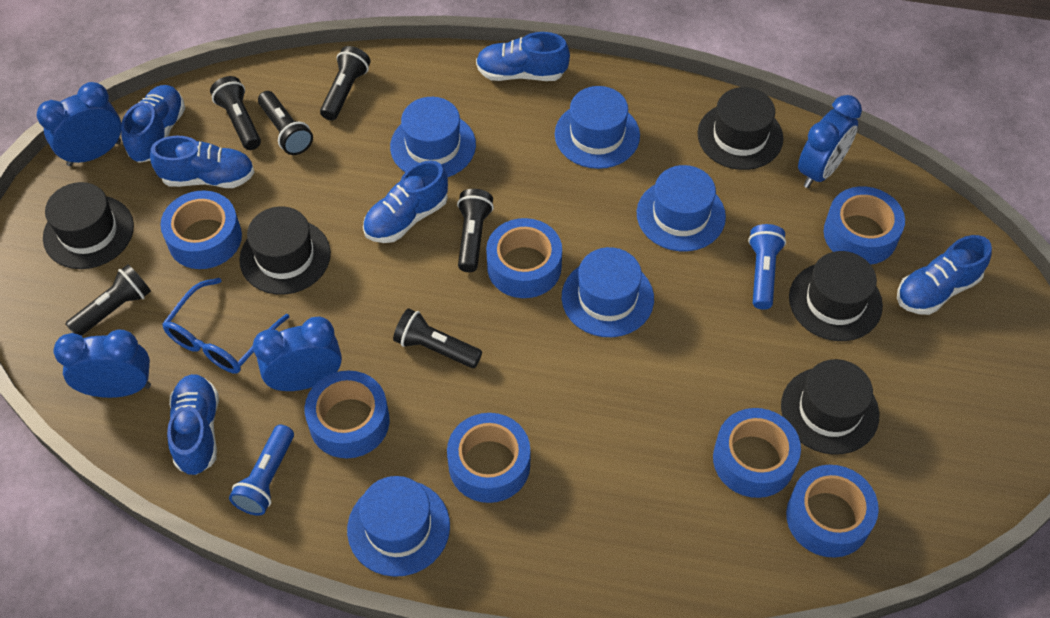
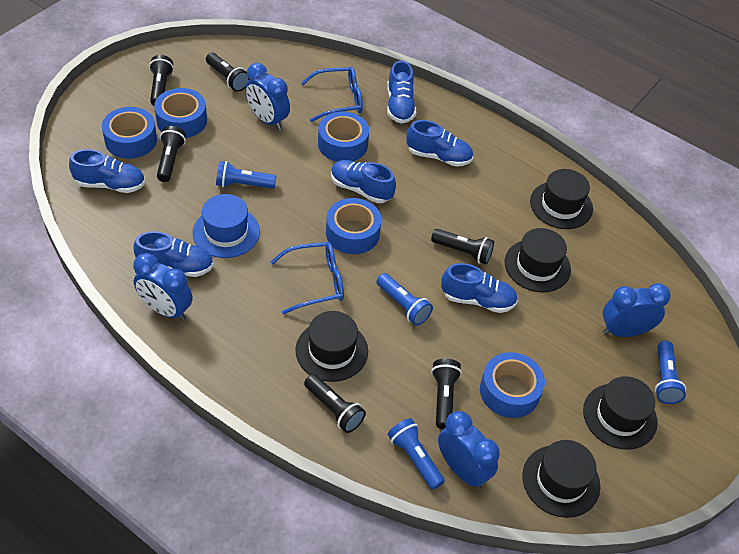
blue flashlight: 2 -> 4
blue glasses: 1 -> 2
blue hat: 5 -> 1
blue tape: 7 -> 5

